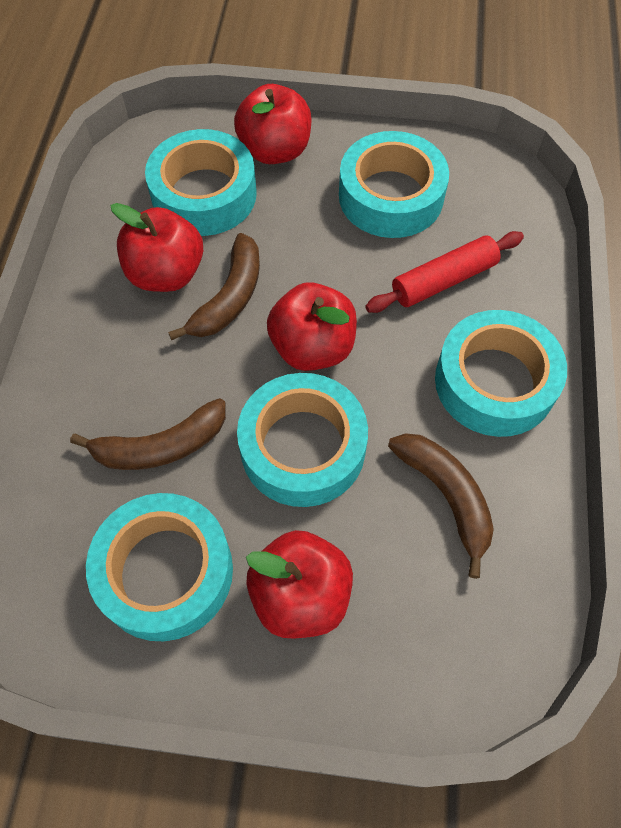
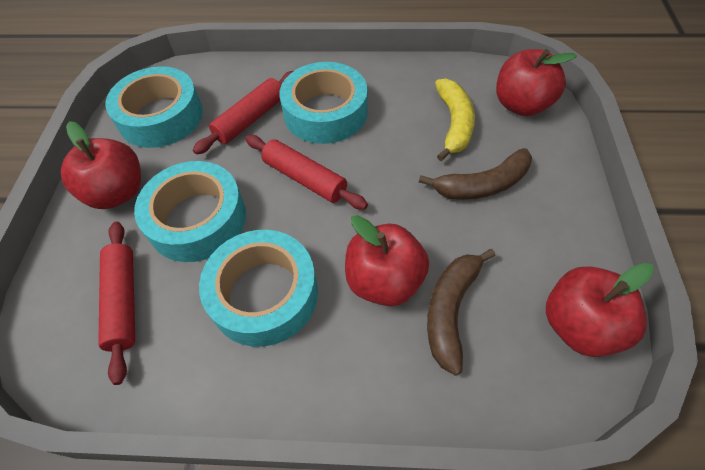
brown banana: 3 -> 2
red rolling pin: 1 -> 3
turquoise tape: 5 -> 4
yellow banana: 0 -> 1

